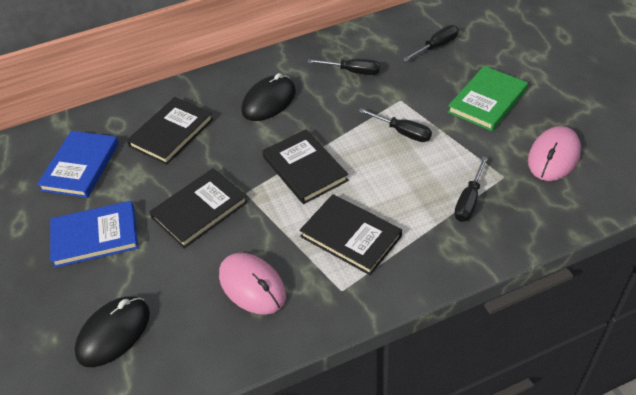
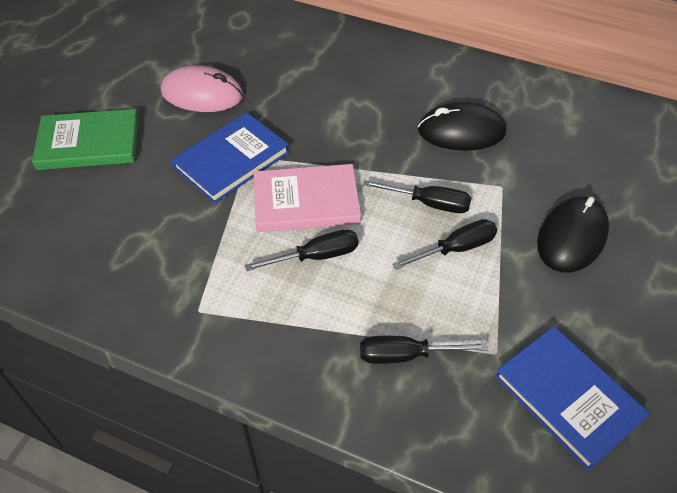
black book: 4 -> 0
pink book: 0 -> 1
pink mouse: 2 -> 1

